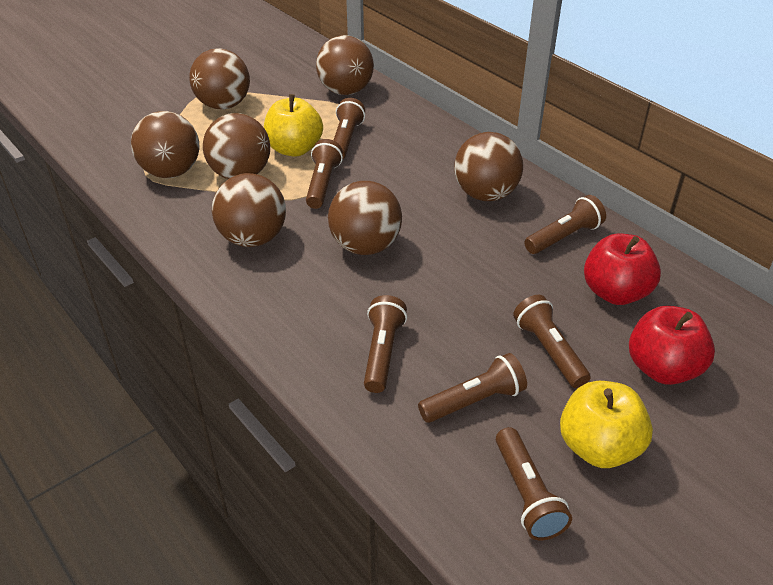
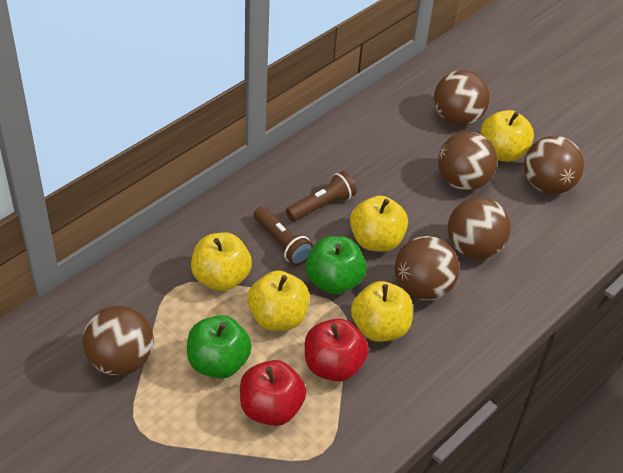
brown ball: 7 -> 6
brown flashlight: 7 -> 2
green apple: 0 -> 2
yellow apple: 2 -> 5

